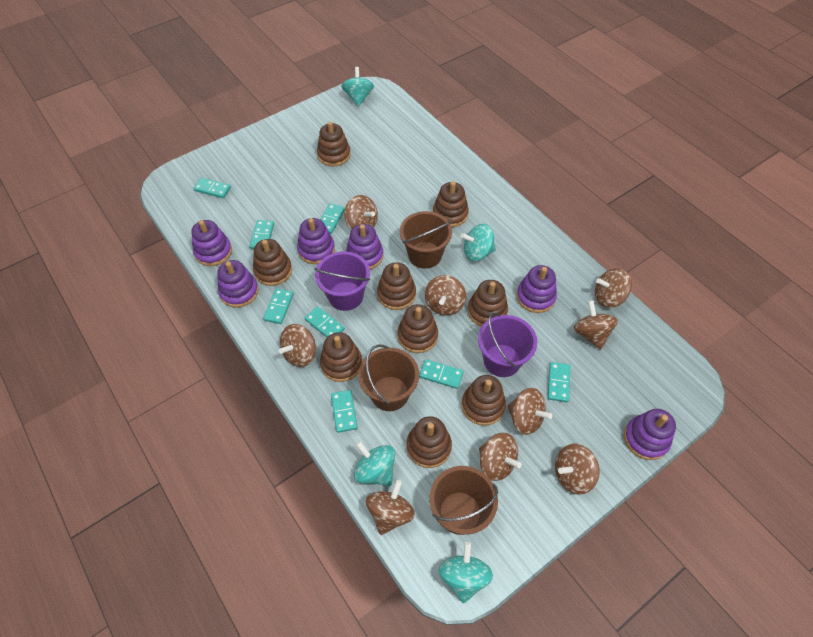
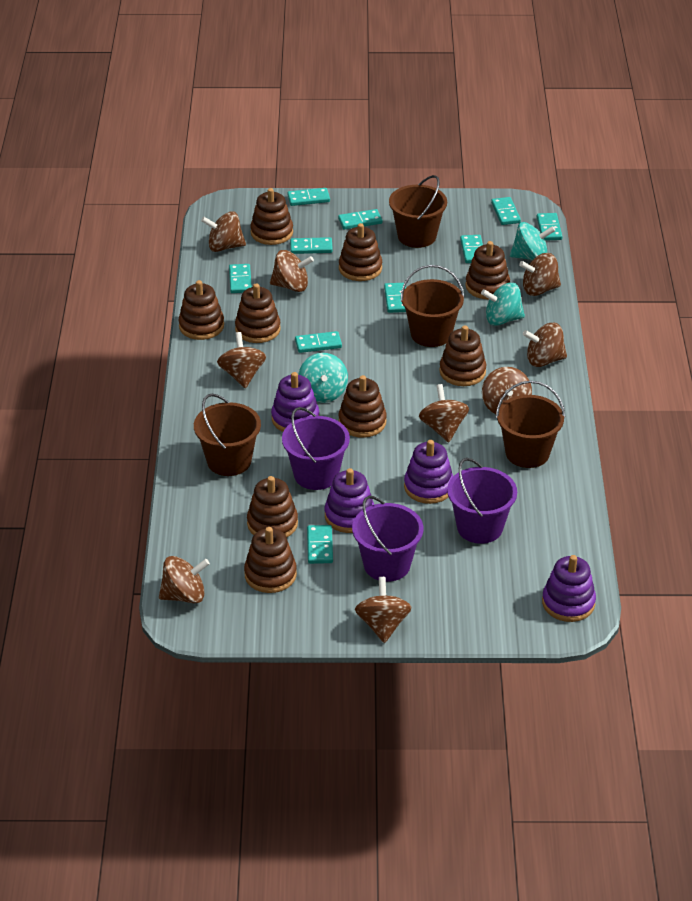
brown bucket: 3 -> 4
purple bucket: 2 -> 3
purple stacking toy: 6 -> 4
turquoise domino: 8 -> 10
turquoise spinning top: 4 -> 3

